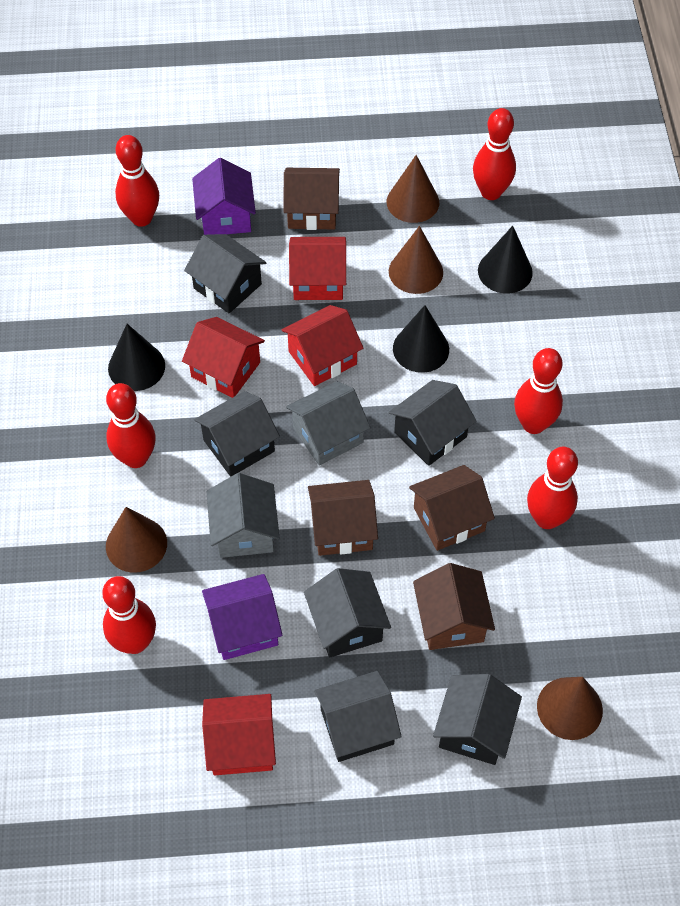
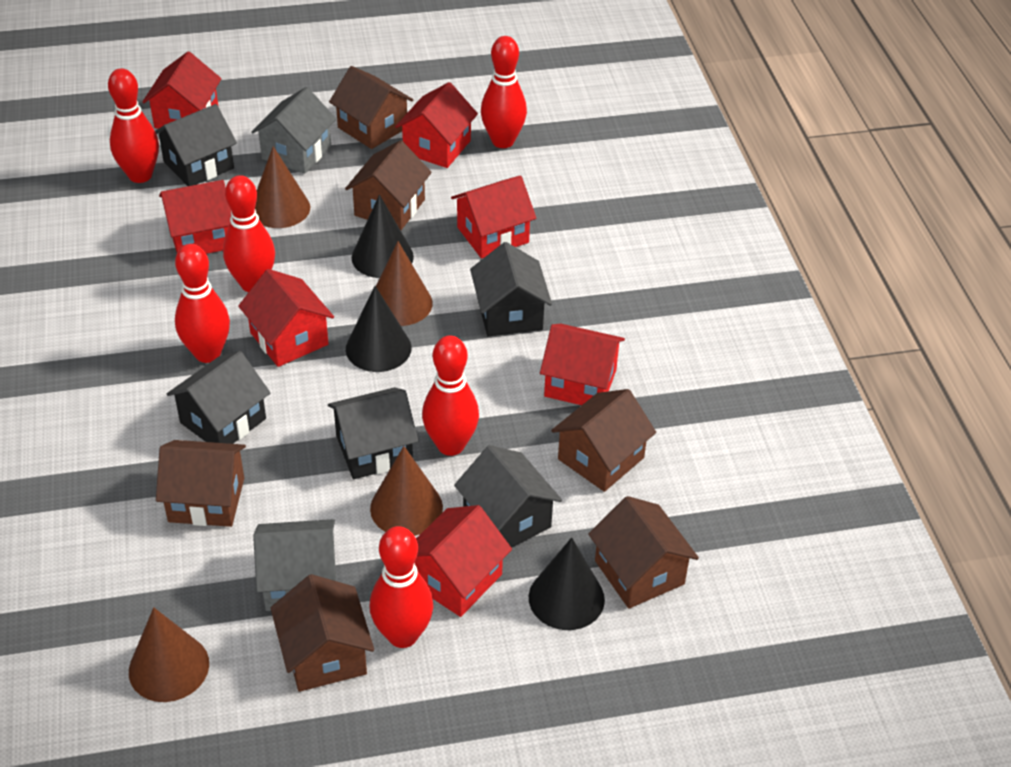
black house: 6 -> 5
brown house: 4 -> 6
purple house: 2 -> 0
red house: 4 -> 7

